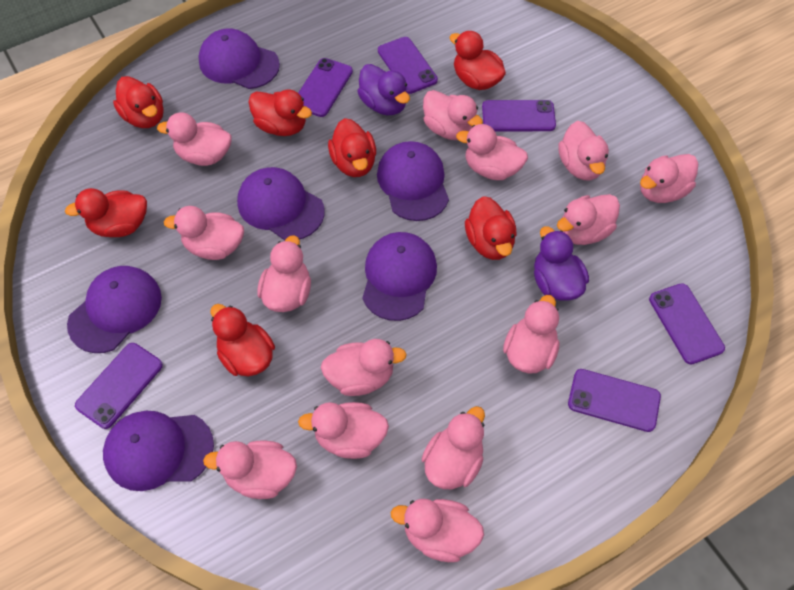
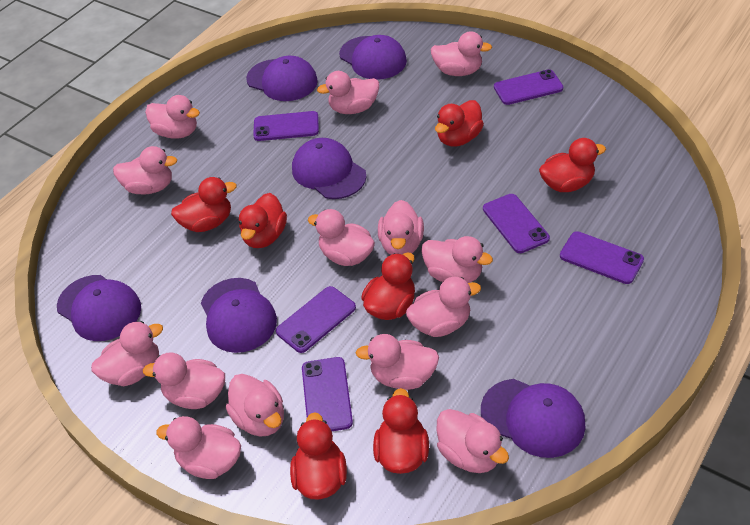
purple duck: 2 -> 0

